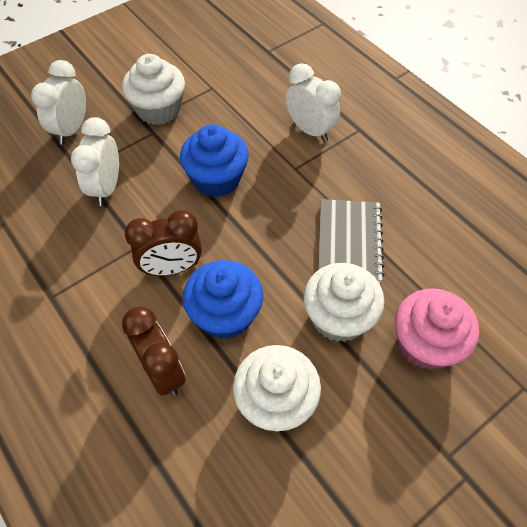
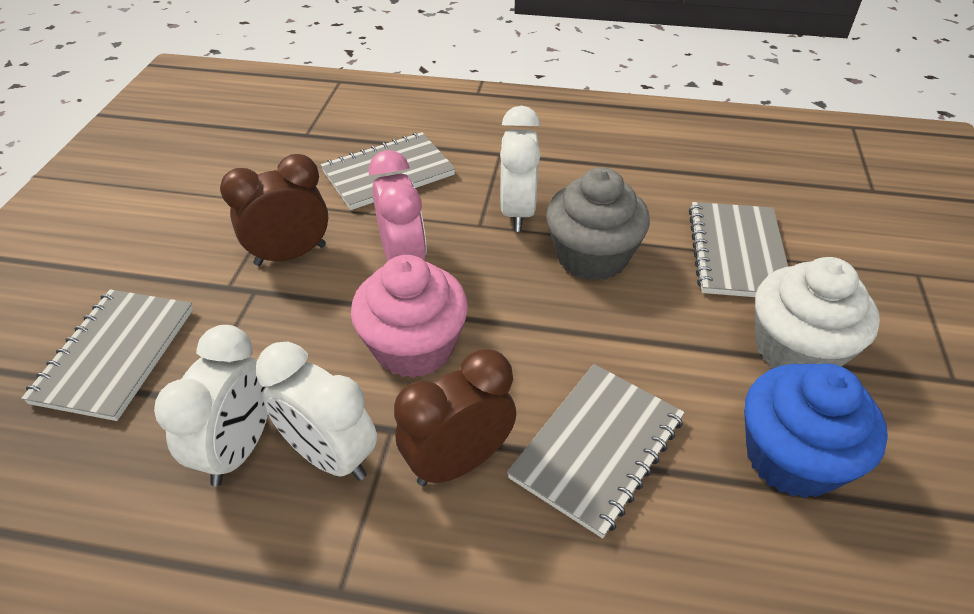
blue cupcake: 2 -> 1
grey cupcake: 0 -> 1
grey notebook: 1 -> 4
pink clock: 0 -> 1
white cupcake: 3 -> 1

